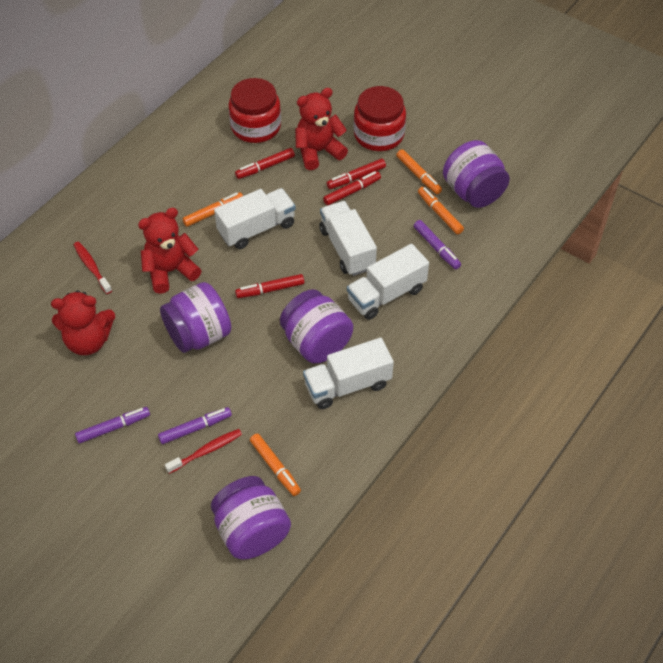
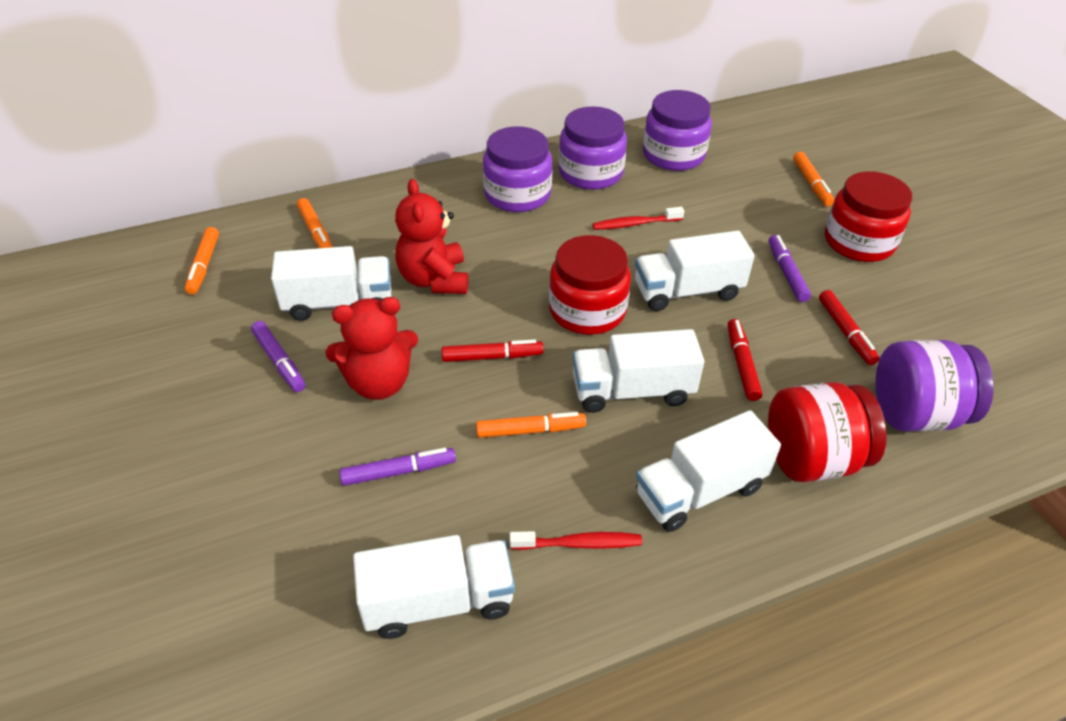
red jar: 2 -> 3
red marker: 4 -> 3
red teddy bear: 3 -> 2
white truck: 4 -> 5

